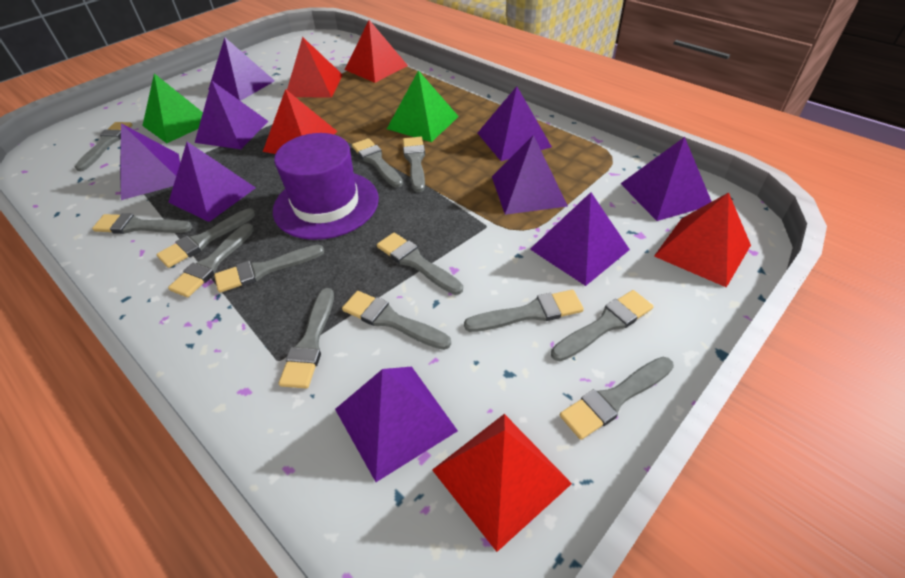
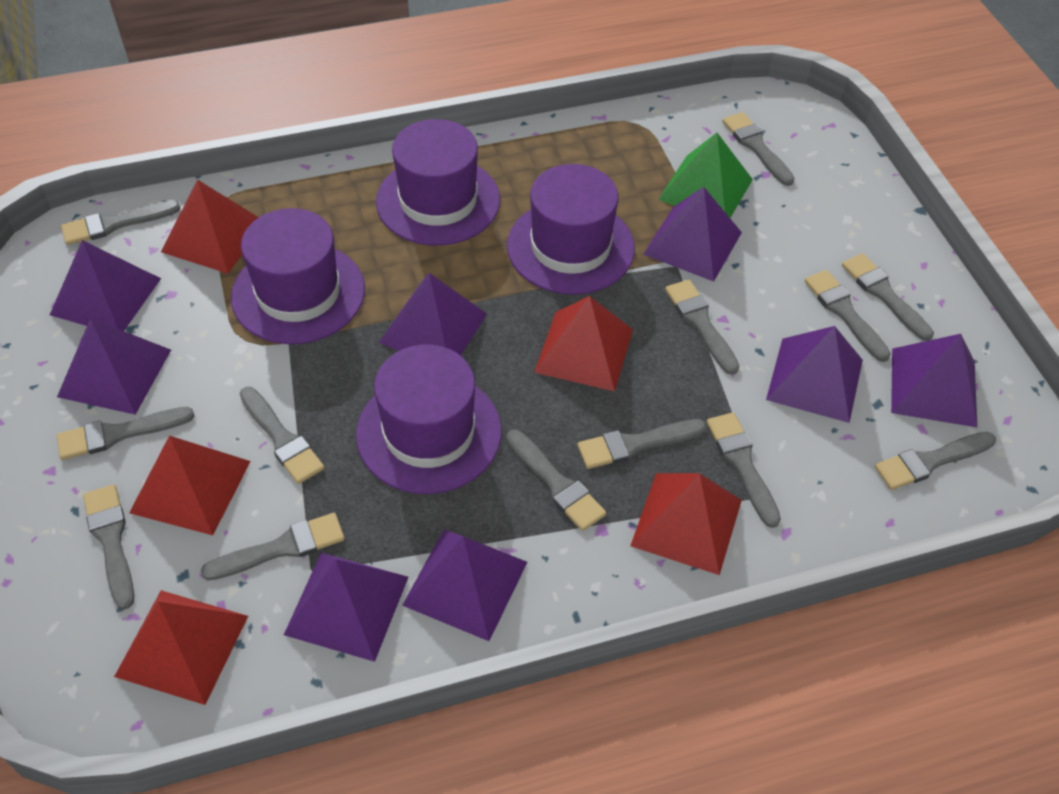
green pyramid: 2 -> 1
purple hat: 1 -> 4
purple pyramid: 9 -> 8

